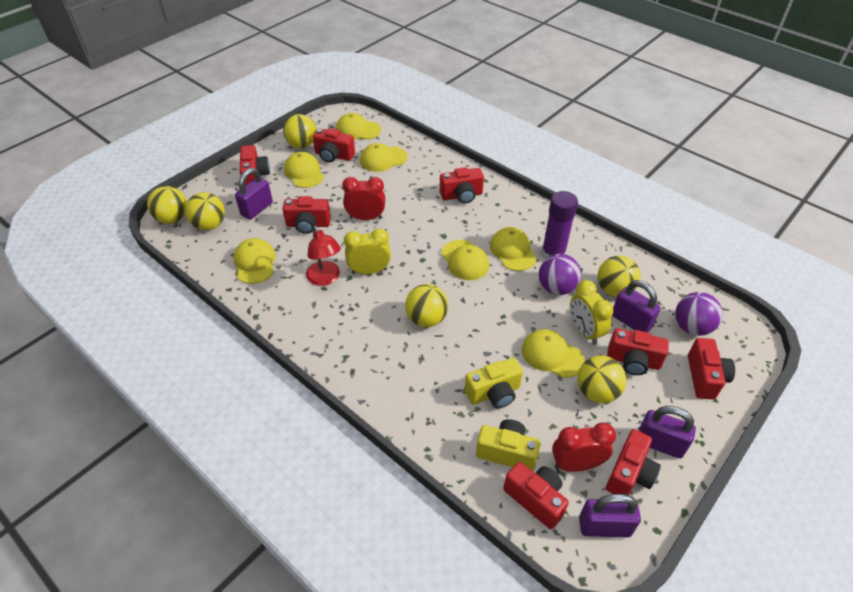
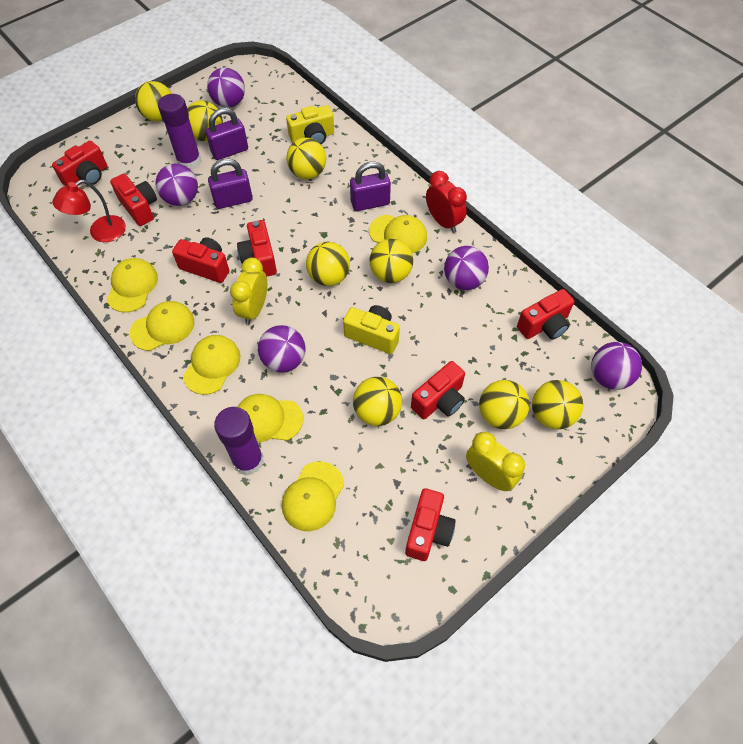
purple ball: 2 -> 5
purple glue stick: 1 -> 2
purple padlock: 4 -> 3
red camera: 8 -> 7
red clock: 2 -> 1
yellow ball: 6 -> 8
yellow cap: 7 -> 6

